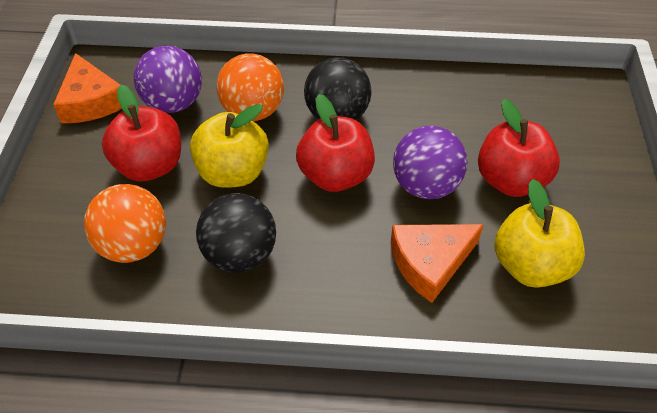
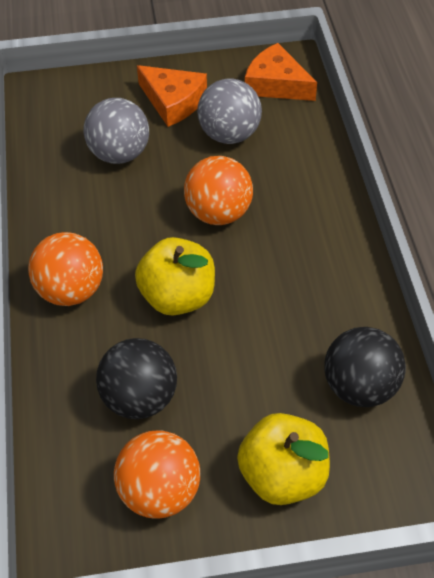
grey ball: 0 -> 2
orange ball: 2 -> 3
purple ball: 2 -> 0
red apple: 3 -> 0

